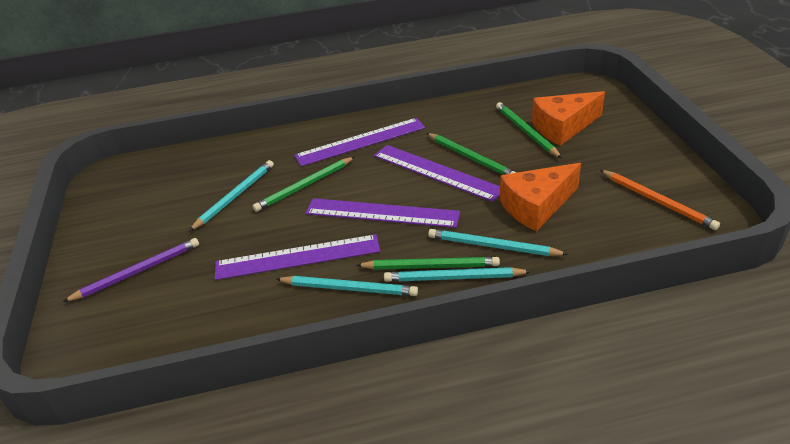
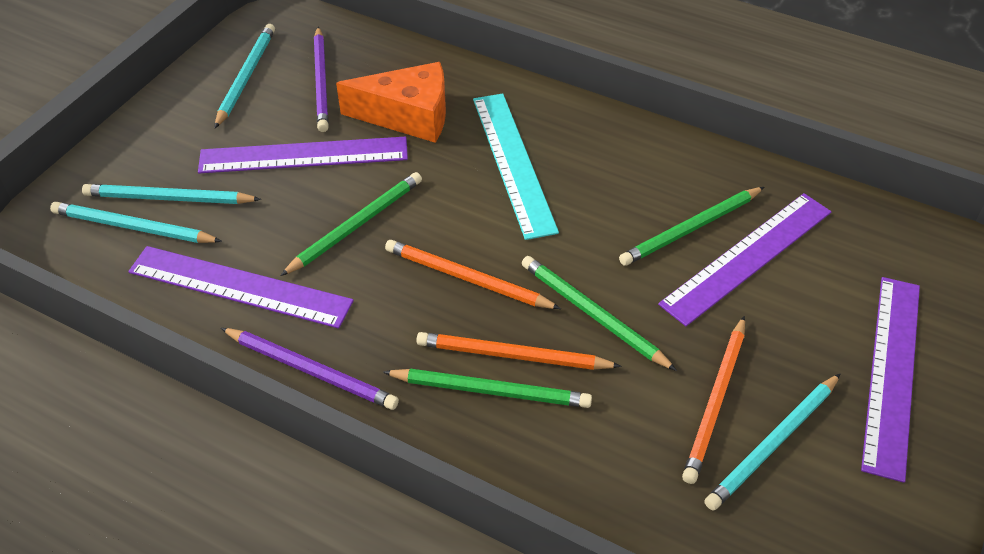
orange cheese: 2 -> 1
orange pencil: 1 -> 3
purple pencil: 1 -> 2
turquoise ruler: 0 -> 1

